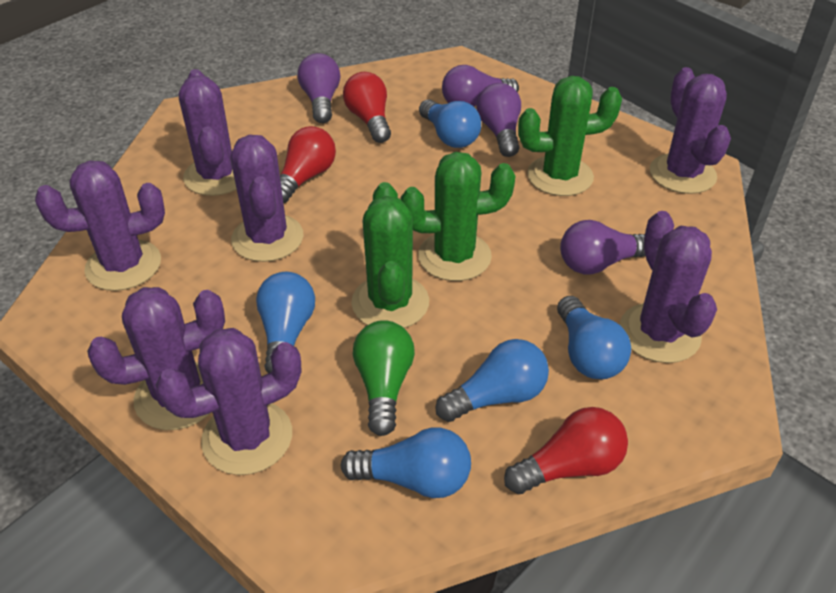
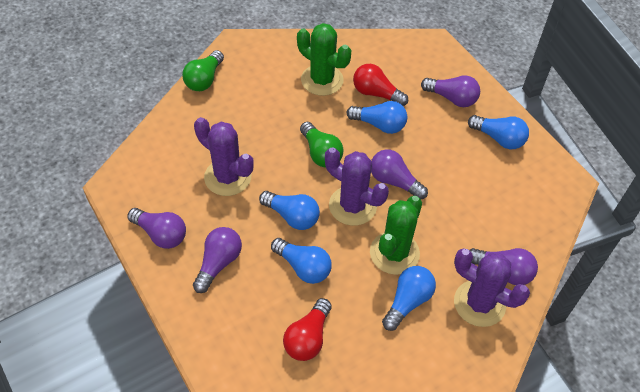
green cactus: 3 -> 2
green light bulb: 1 -> 2
purple cactus: 7 -> 3
purple light bulb: 4 -> 5
red light bulb: 3 -> 2

